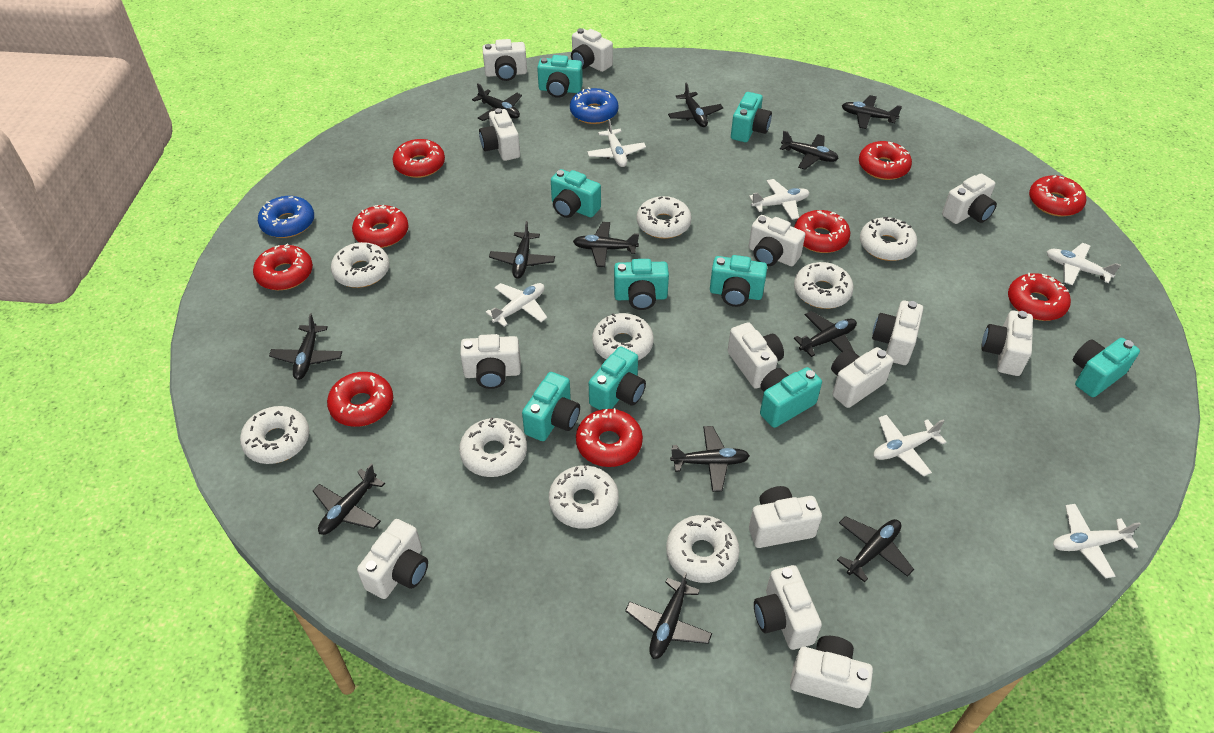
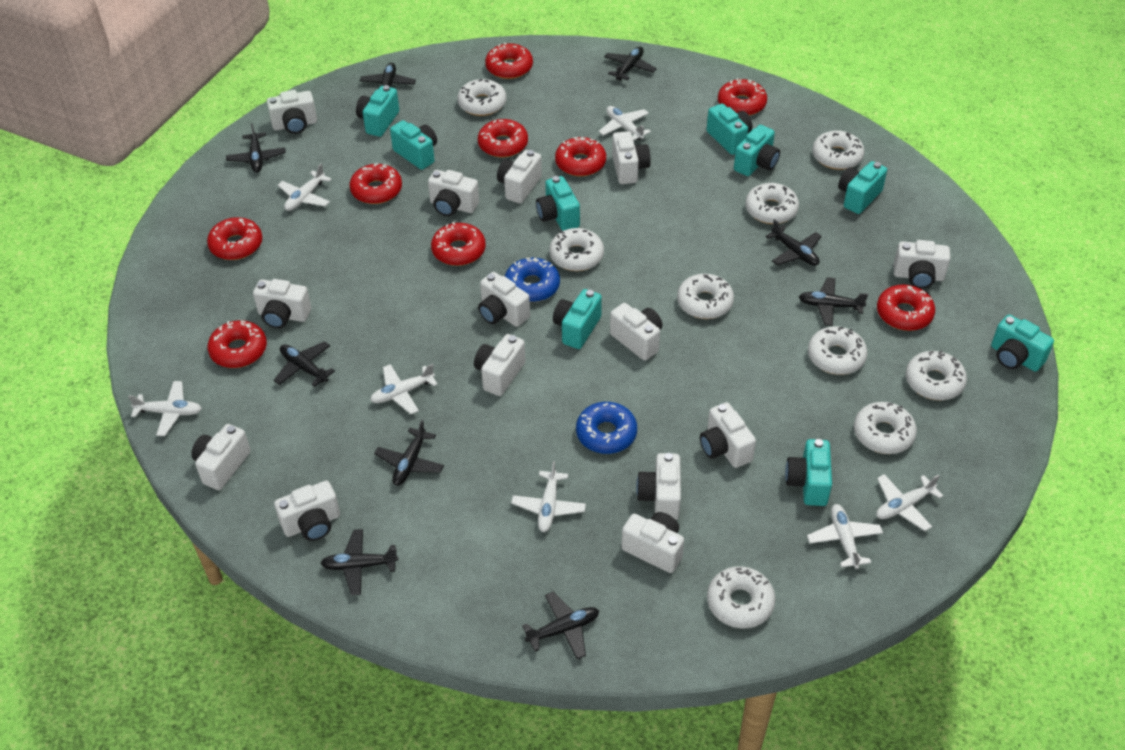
black plane: 12 -> 9
white plane: 6 -> 7

